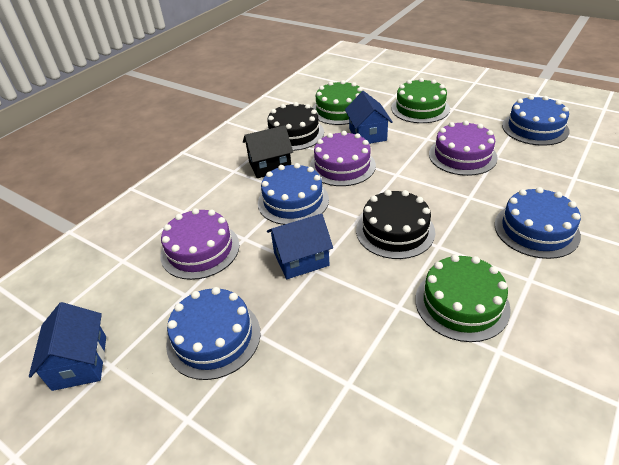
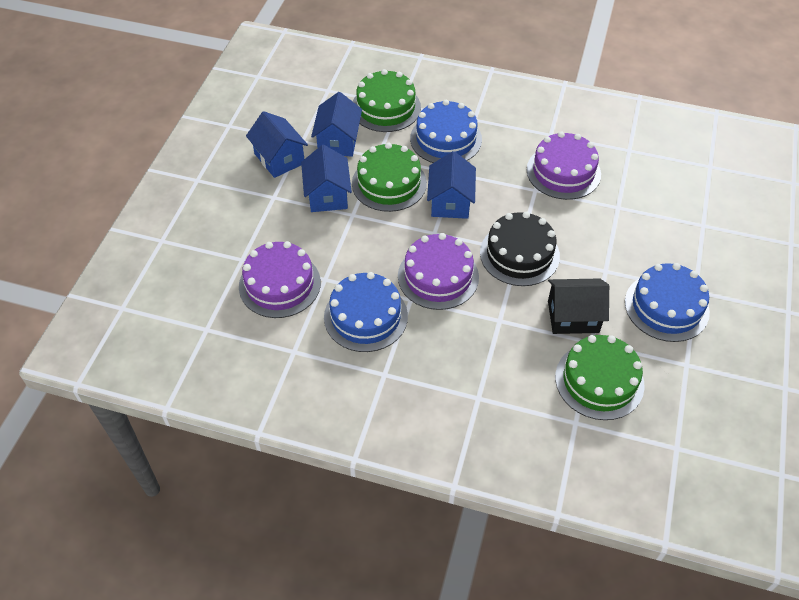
black cake: 2 -> 1
blue cake: 4 -> 3
blue house: 3 -> 4

